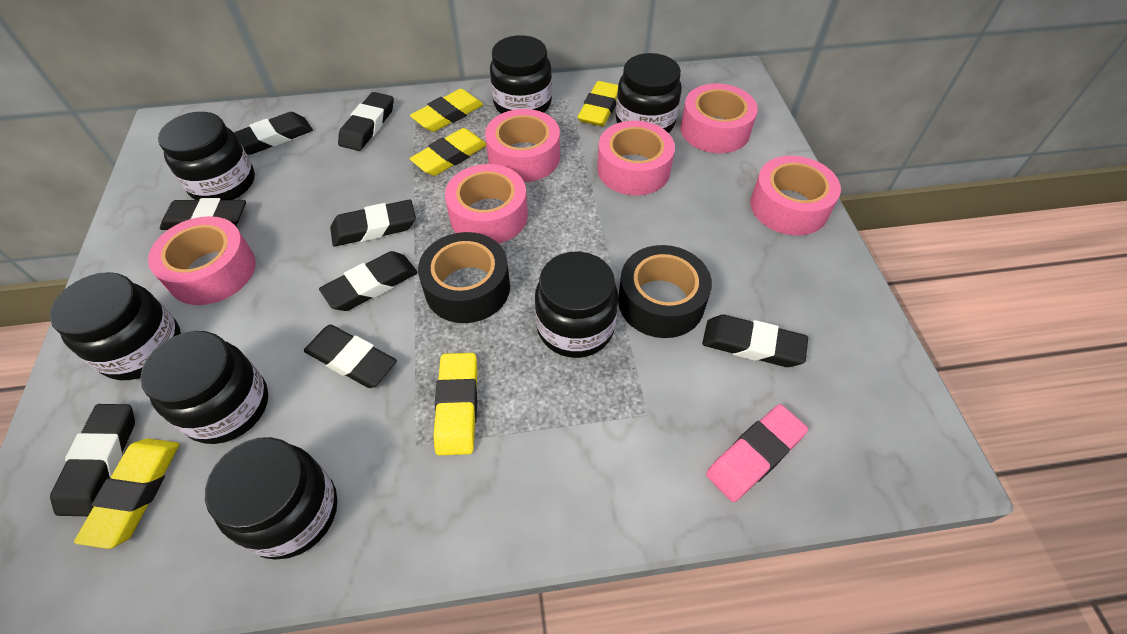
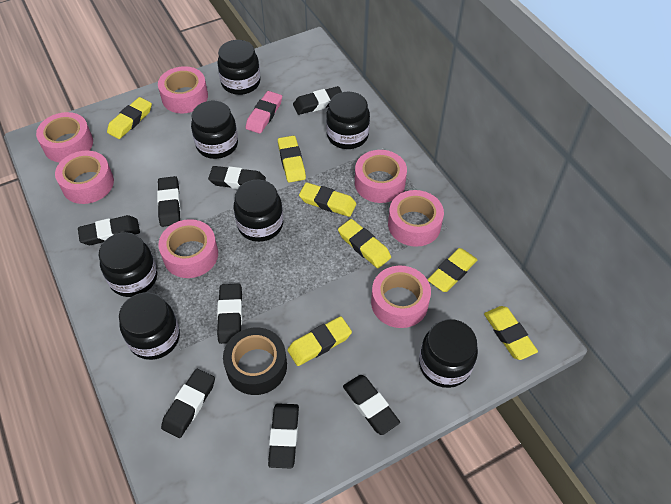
black tape: 2 -> 1
pink tape: 6 -> 7
yellow eraser: 5 -> 7

